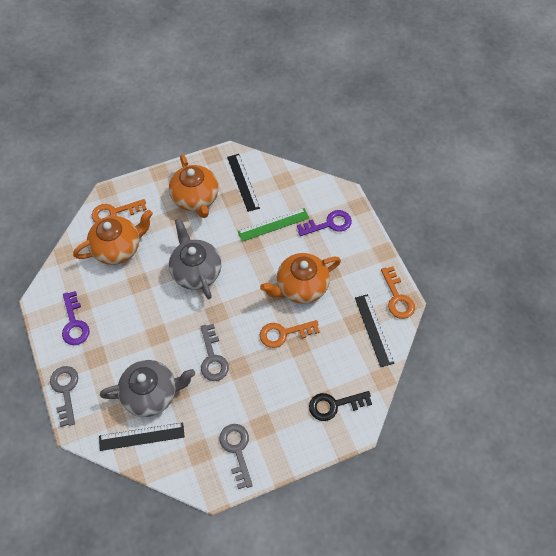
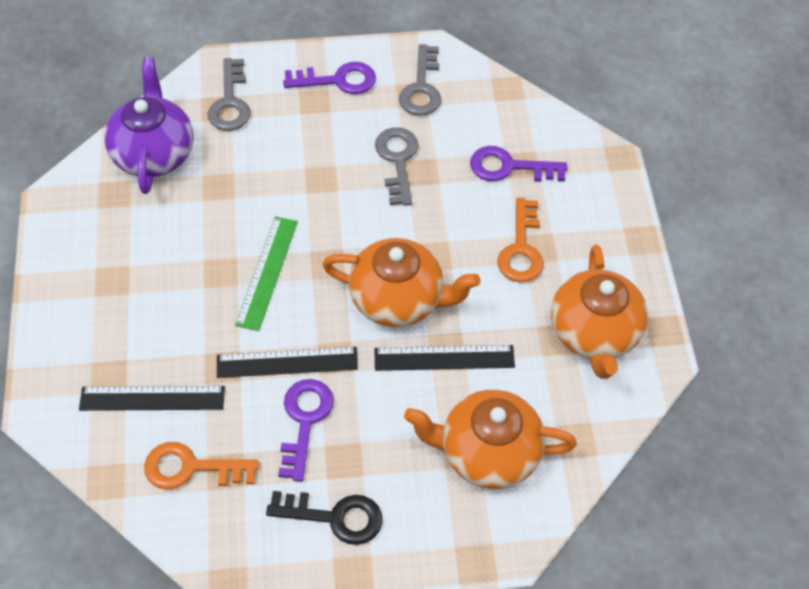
grey teapot: 2 -> 0
orange key: 3 -> 2
purple key: 2 -> 3
purple teapot: 0 -> 1

